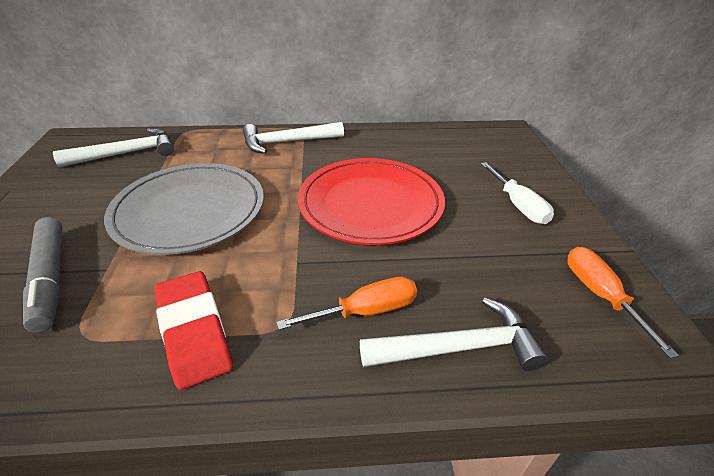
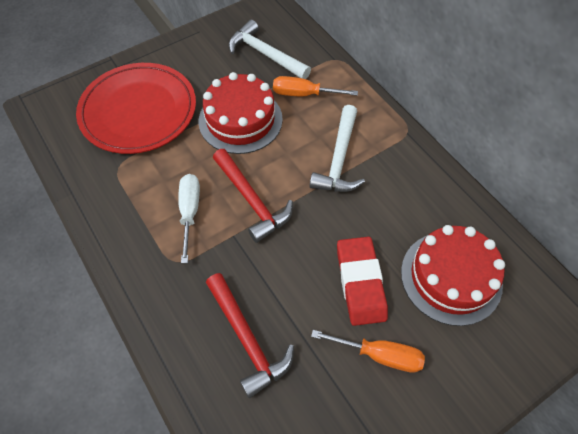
grey marker: 1 -> 0
grey plate: 1 -> 0
red cake: 0 -> 2
red hammer: 0 -> 2
white hammer: 3 -> 2

